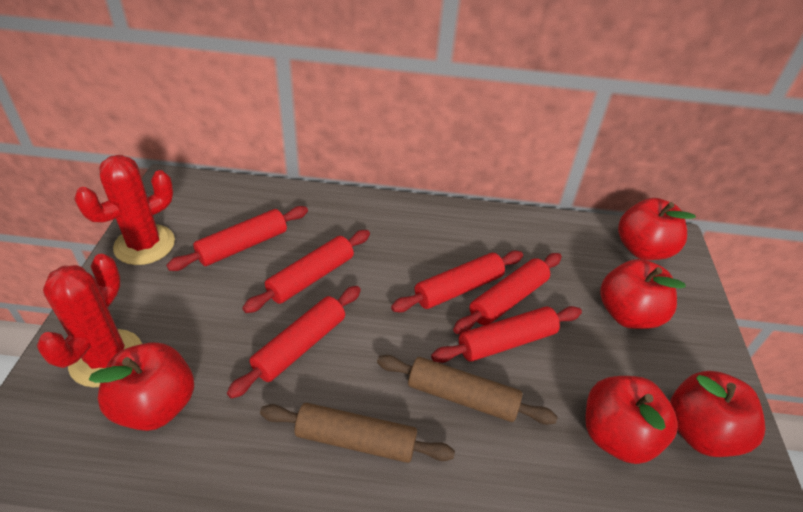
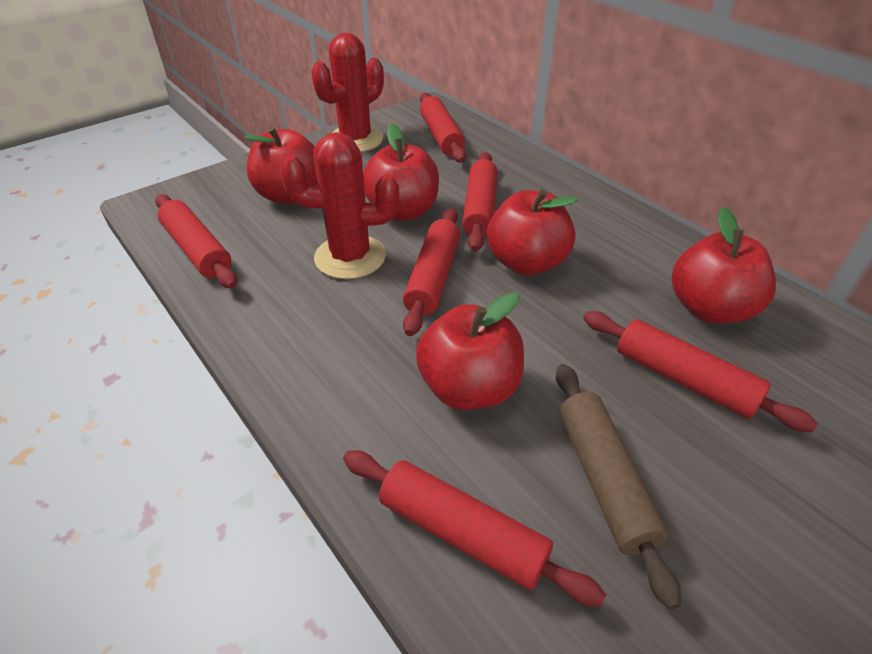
brown rolling pin: 2 -> 1

